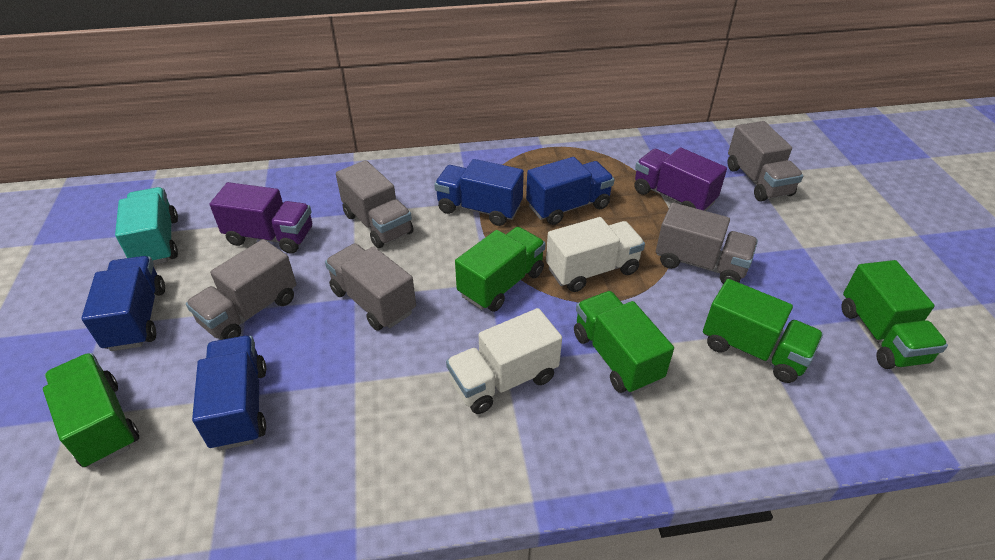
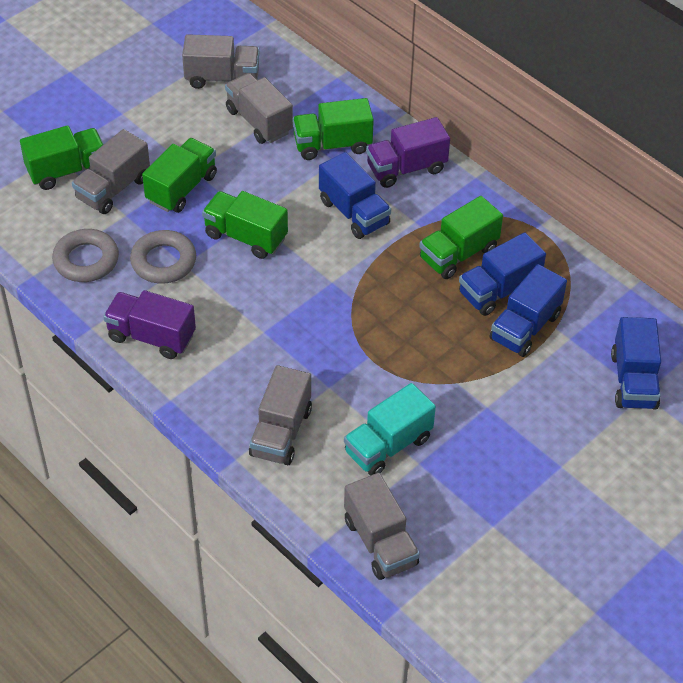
grey ring: 0 -> 2
white truck: 2 -> 0

